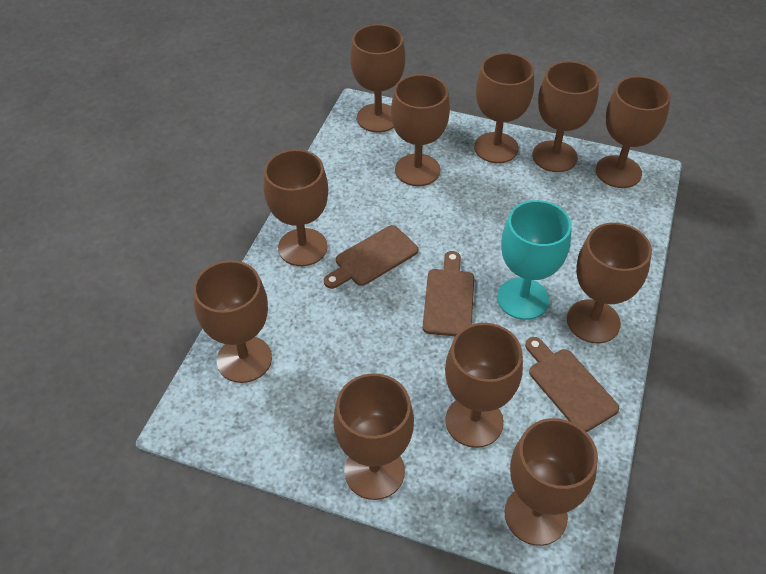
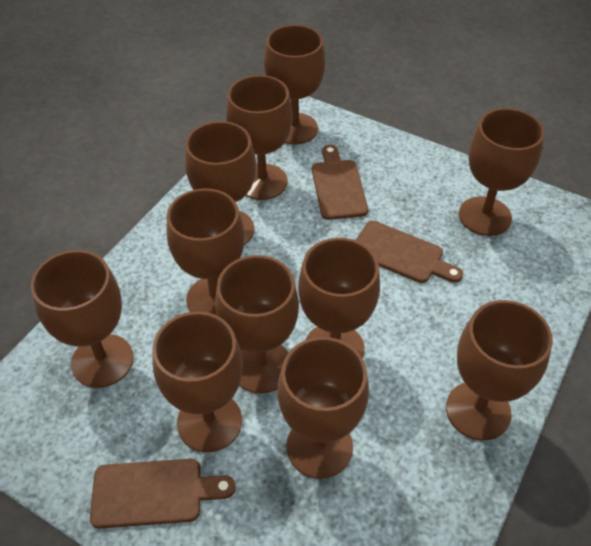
turquoise goblet: 1 -> 0

